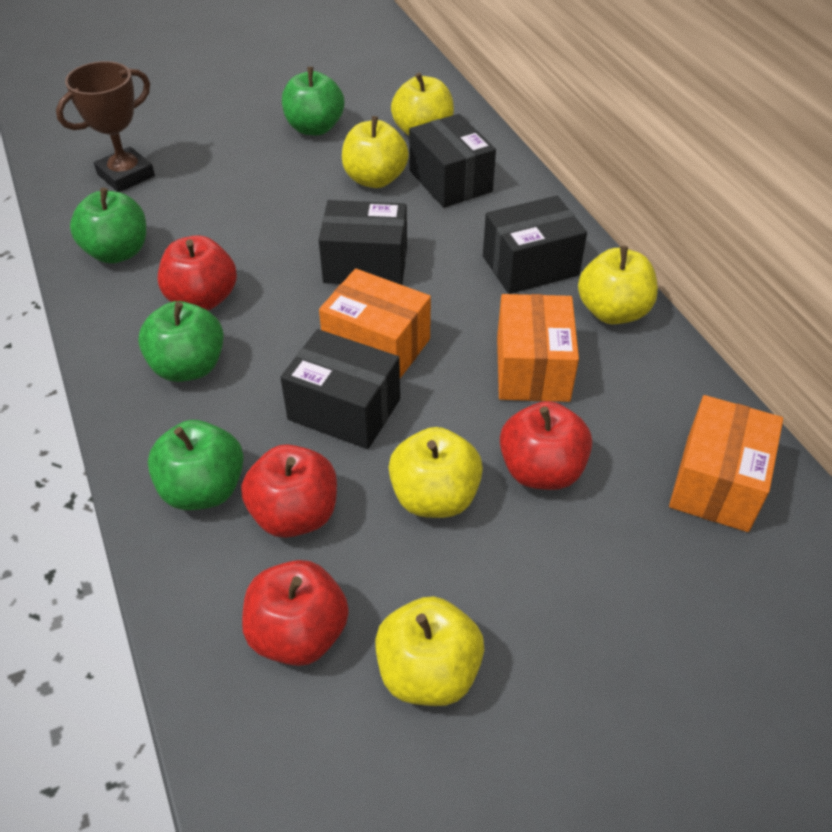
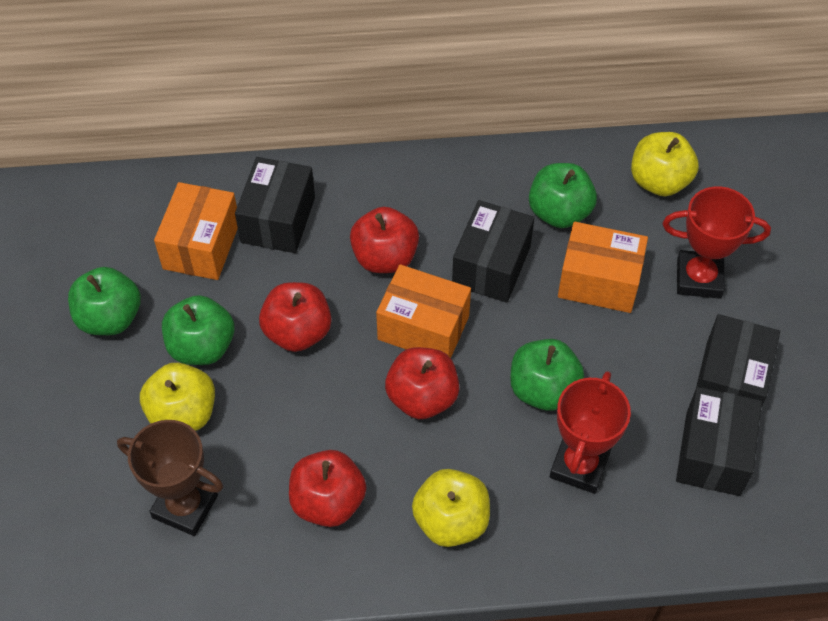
red trophy: 0 -> 2
yellow apple: 5 -> 3

